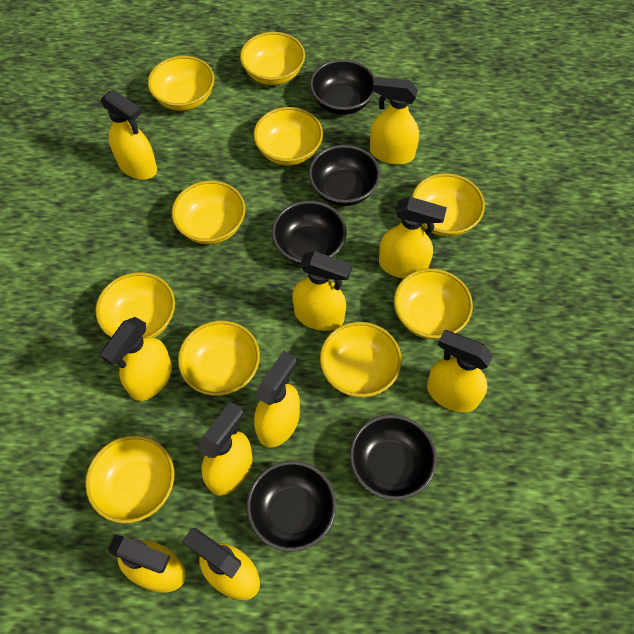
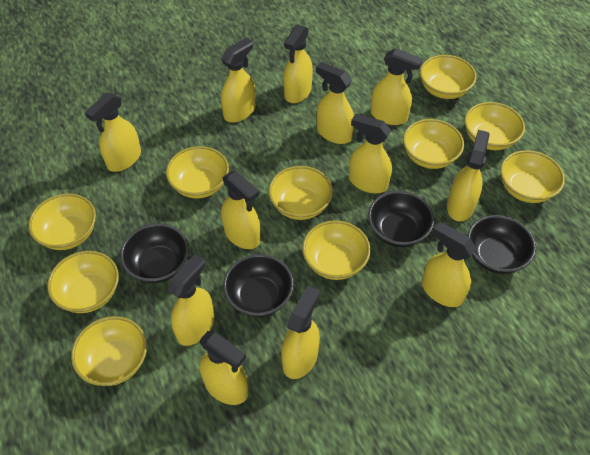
black bowl: 5 -> 4
yellow spray bottle: 10 -> 12

